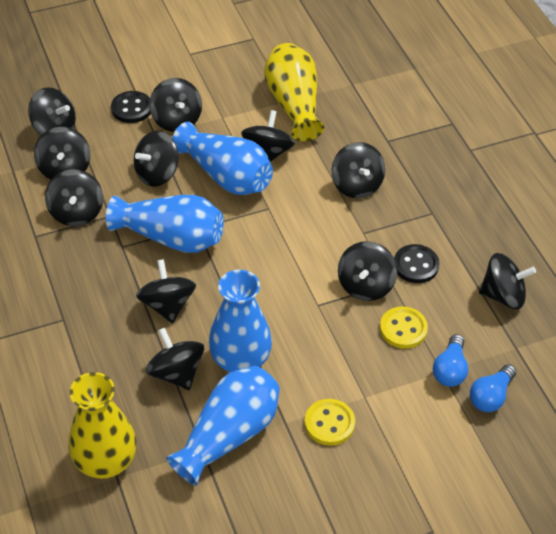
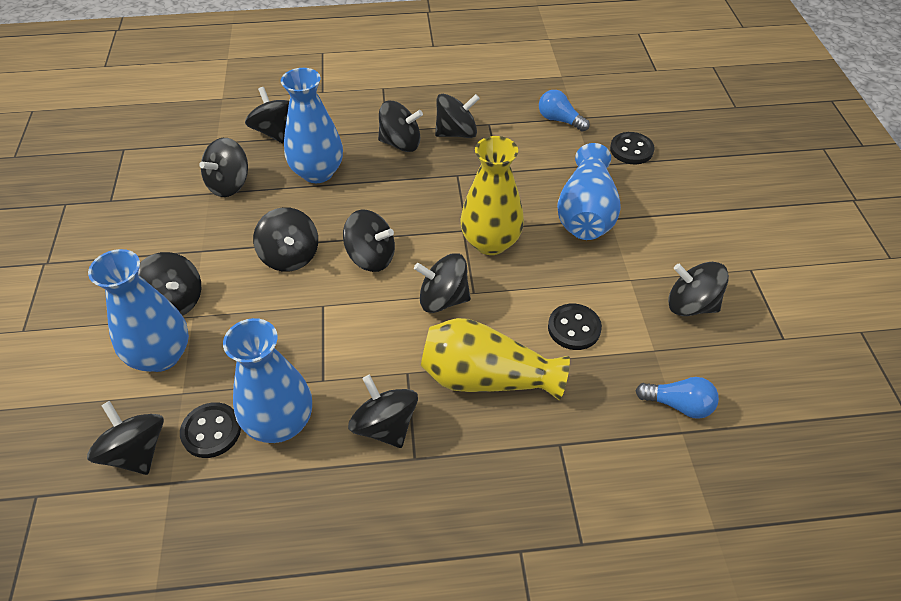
black button: 2 -> 3
yellow button: 2 -> 0

